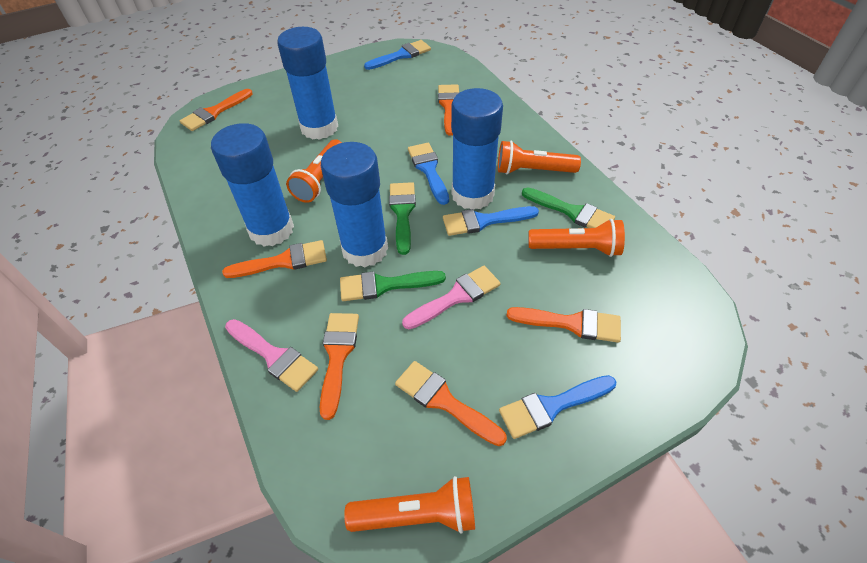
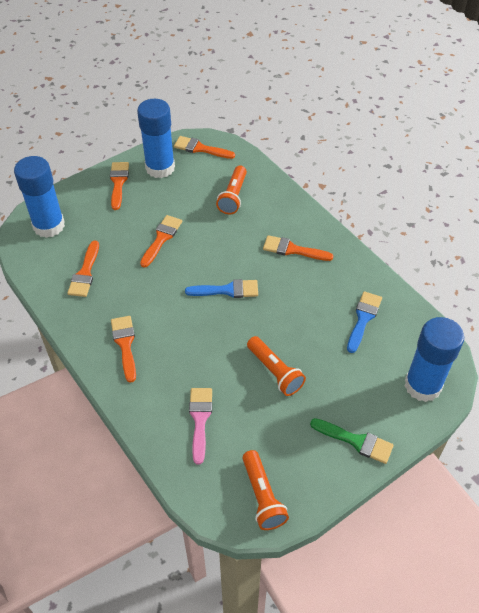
blue brush: 4 -> 2
blue glue stick: 4 -> 3
green brush: 3 -> 1
orange flashlight: 4 -> 3
pink brush: 2 -> 1

